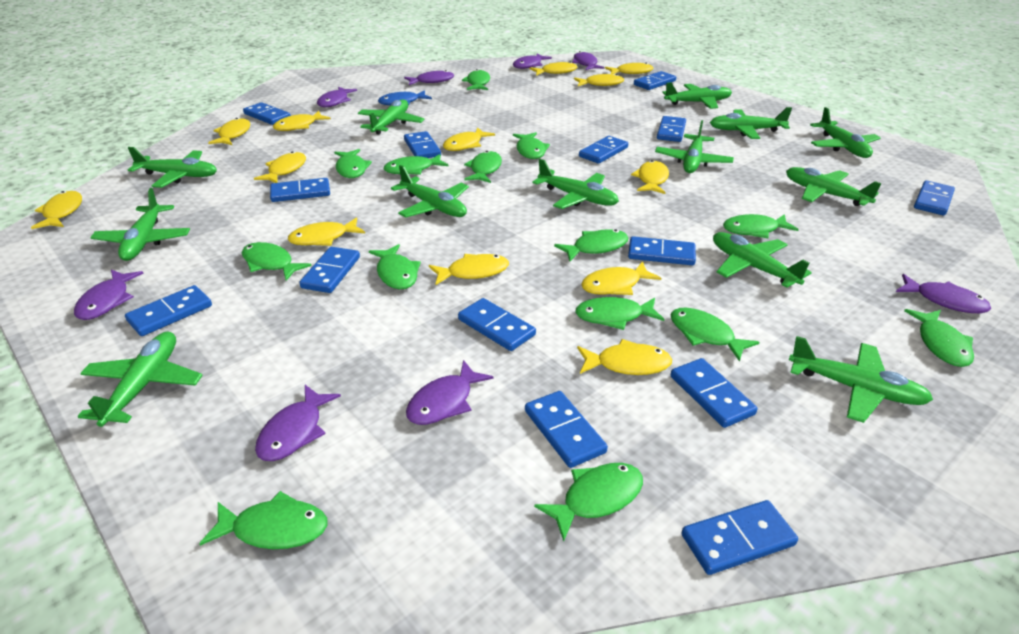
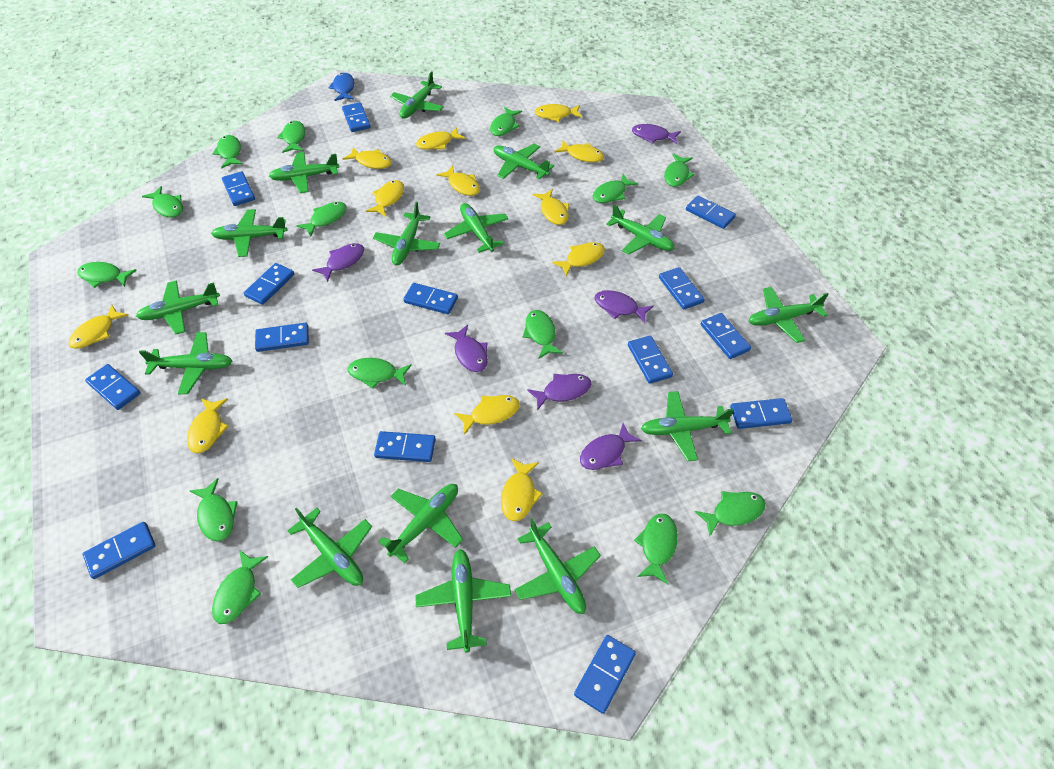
green plane: 13 -> 15
purple fish: 8 -> 6
yellow fish: 13 -> 12

